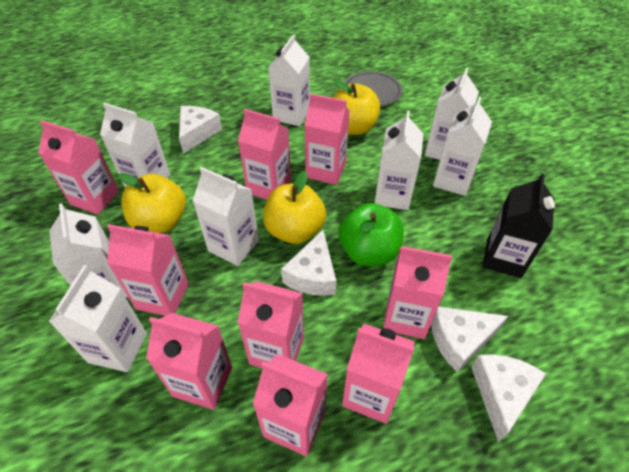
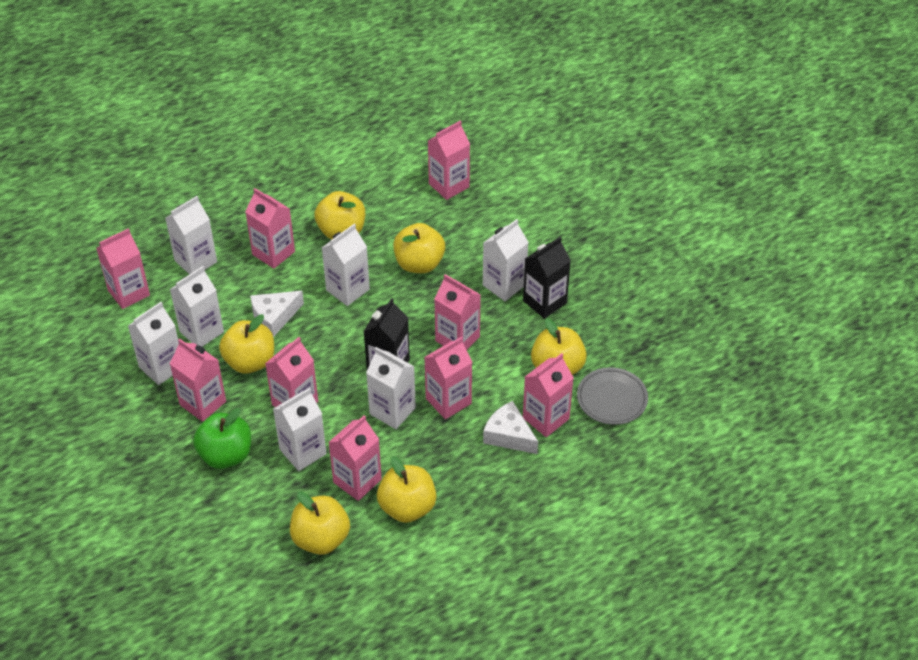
black carton: 1 -> 2
white carton: 8 -> 7
white cheese: 4 -> 2
yellow apple: 3 -> 6

